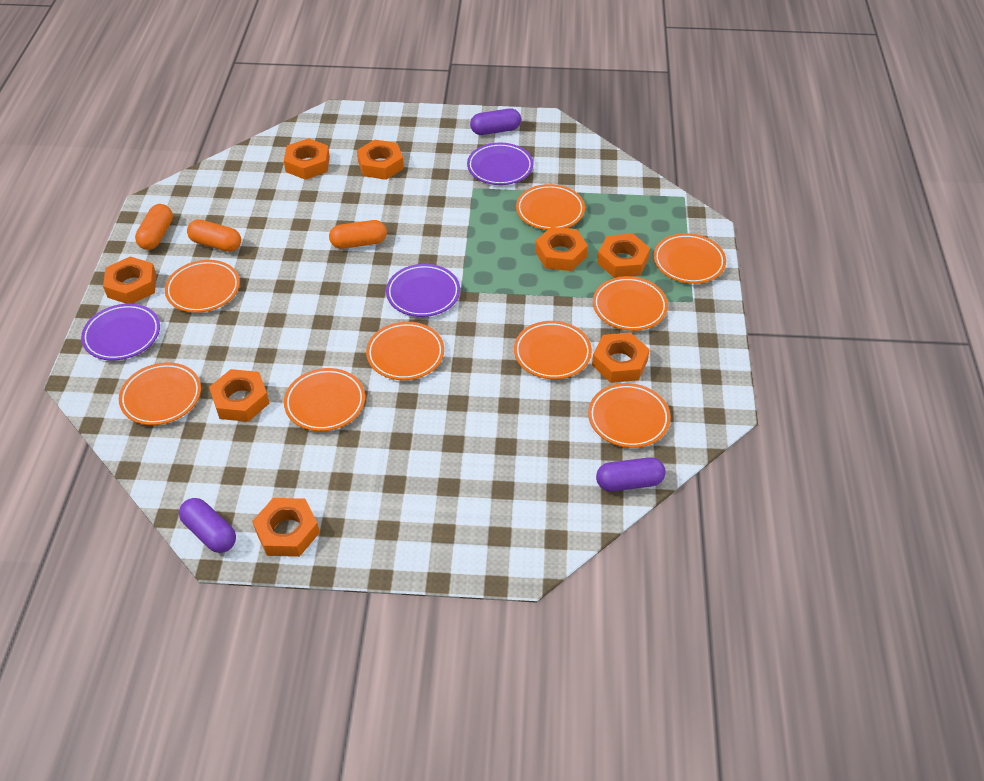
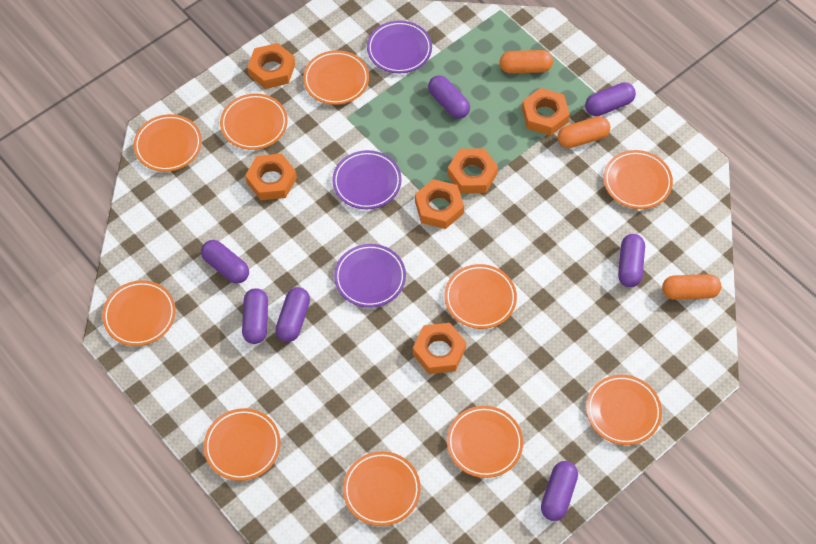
orange nut: 8 -> 6
orange plate: 9 -> 10
purple capsule: 3 -> 7

